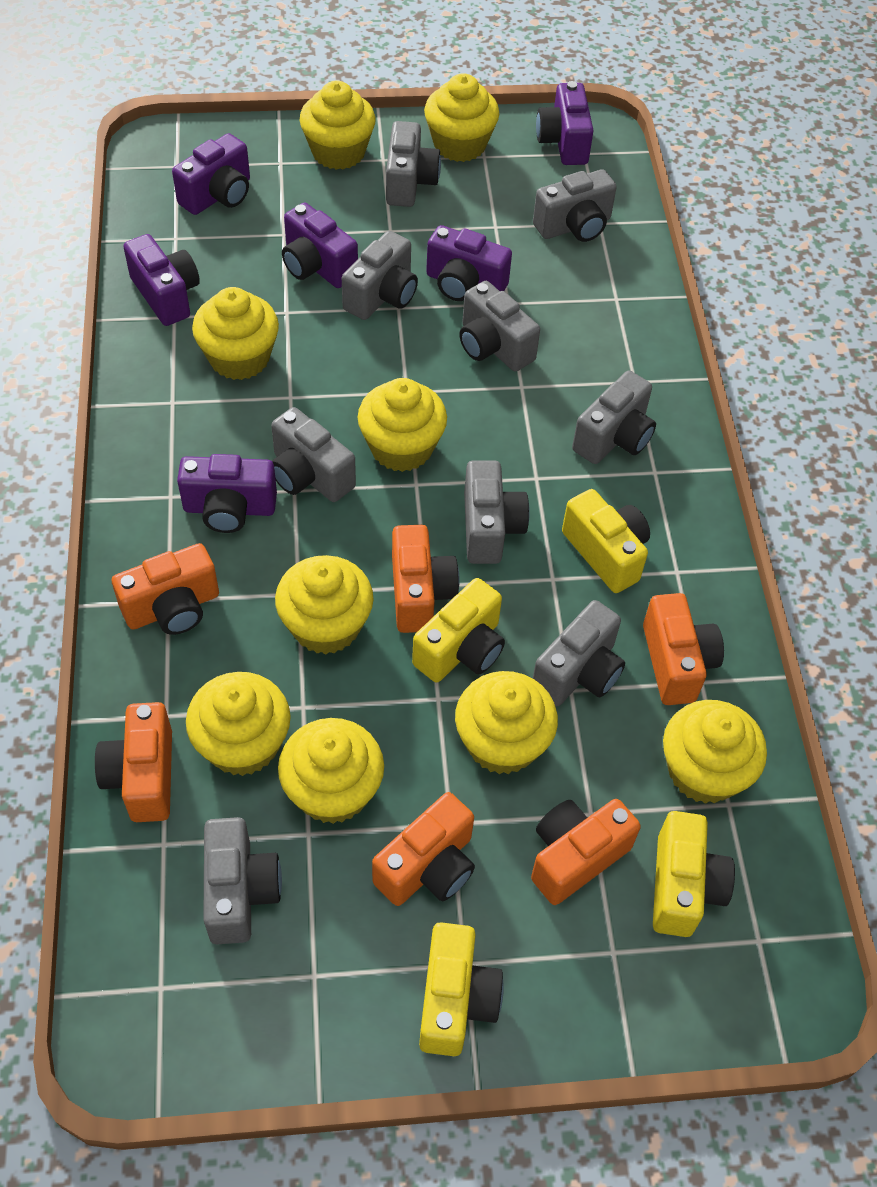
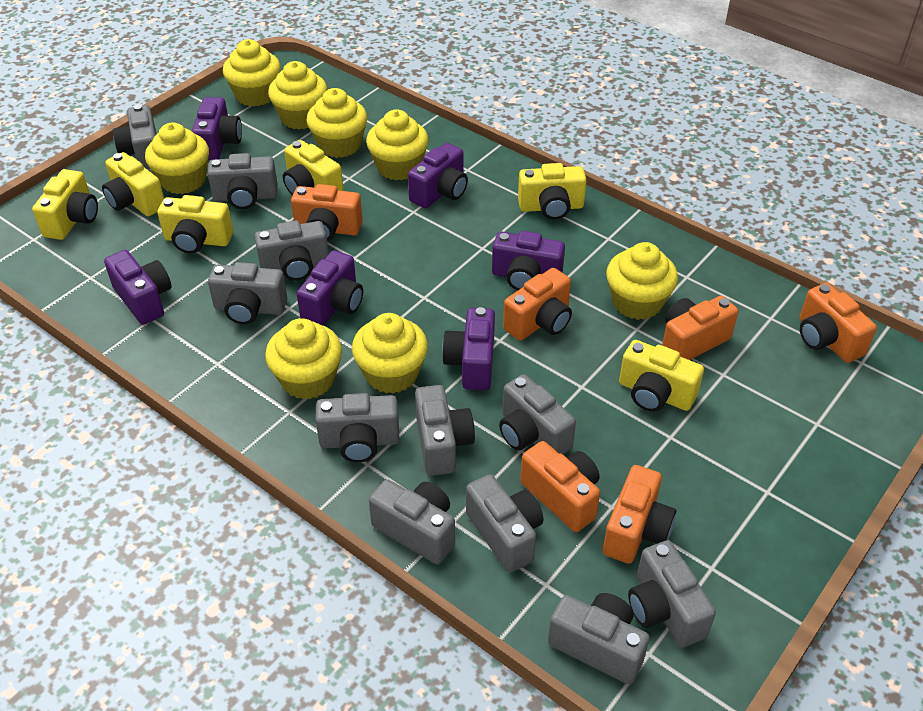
grey camera: 9 -> 11
yellow camera: 4 -> 6
yellow cupcake: 9 -> 8

